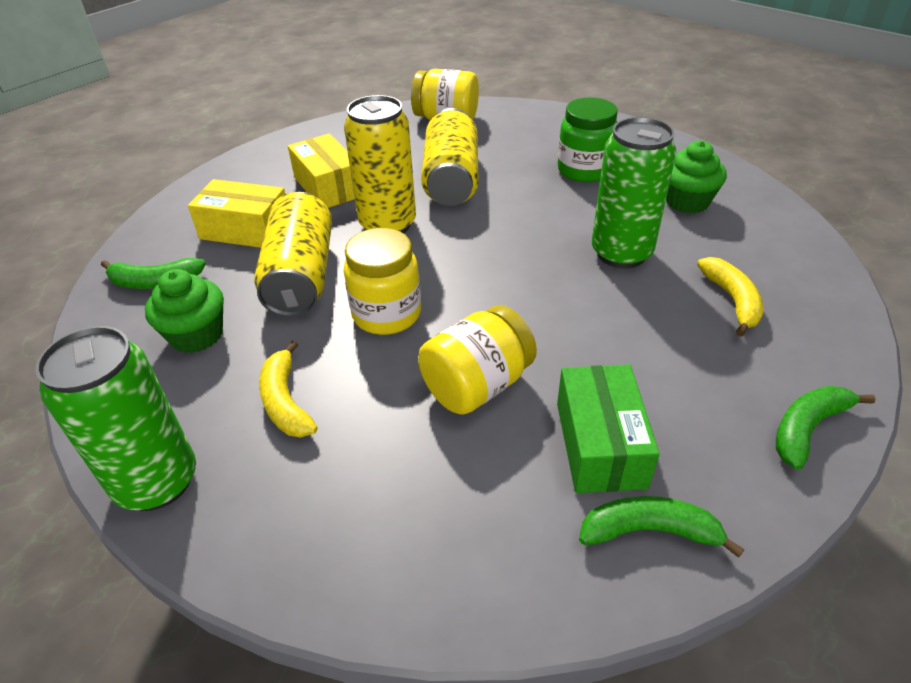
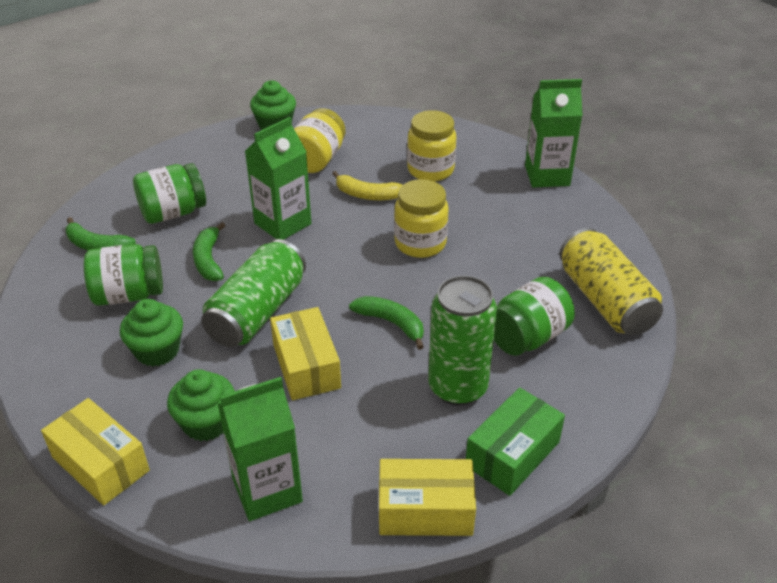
green carton: 0 -> 3
green cupcake: 2 -> 3
green jar: 1 -> 3
yellow banana: 2 -> 1
yellow box: 2 -> 3
yellow can: 3 -> 1

